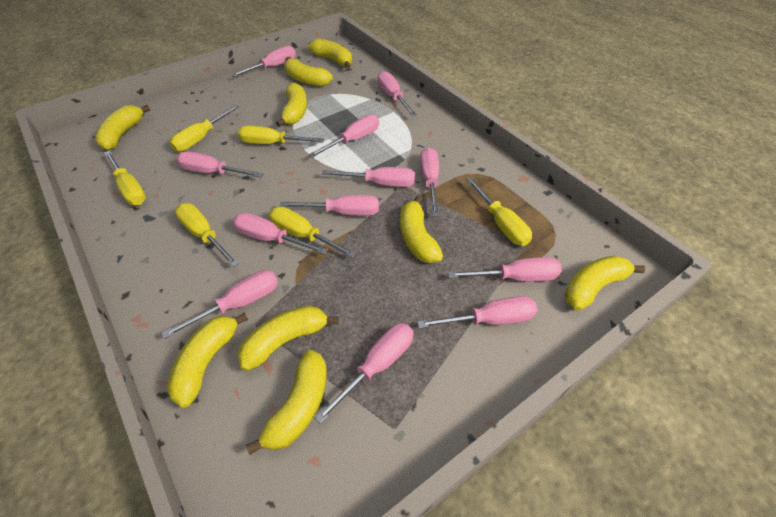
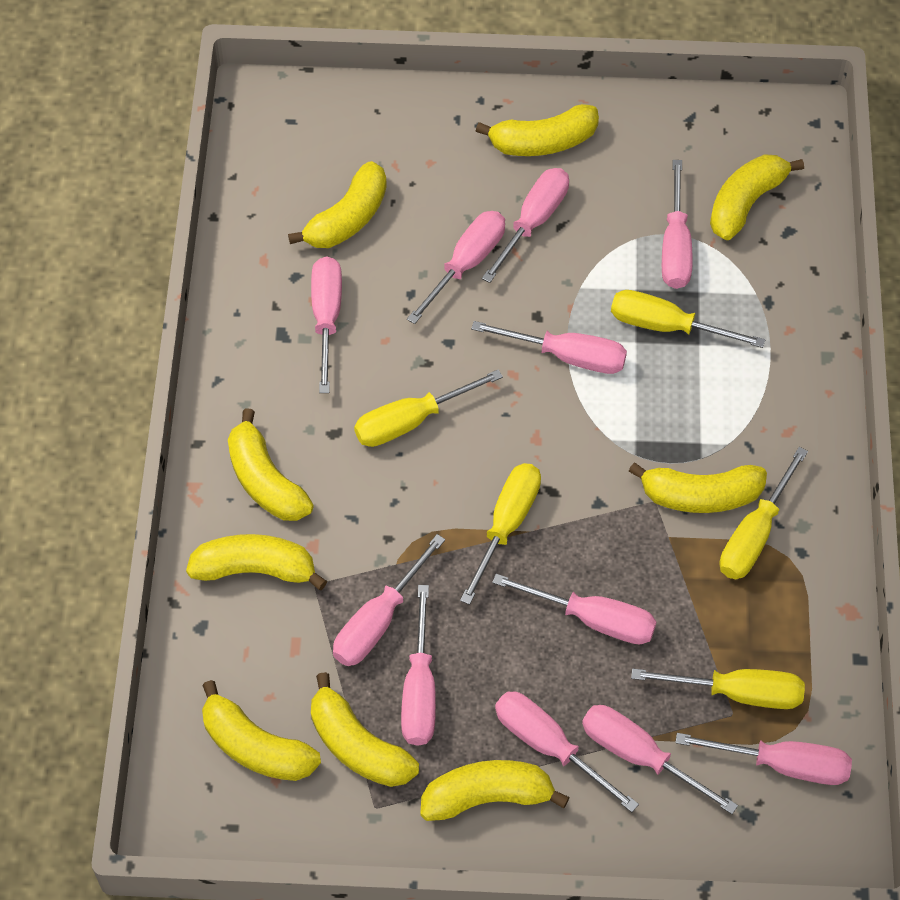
pink screwdriver: 12 -> 11
yellow screwdriver: 6 -> 5

